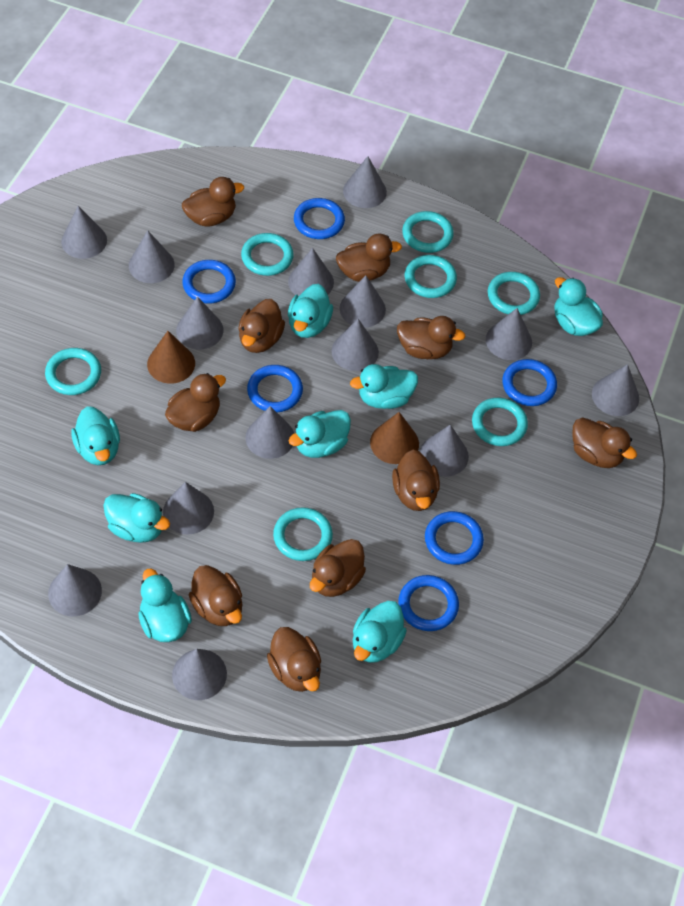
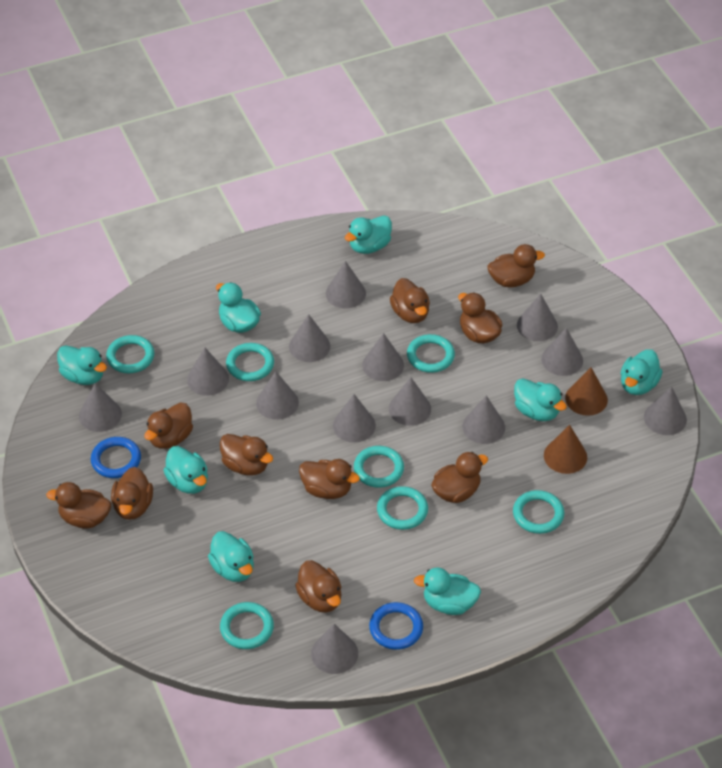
blue ring: 6 -> 2
grey cone: 14 -> 13

